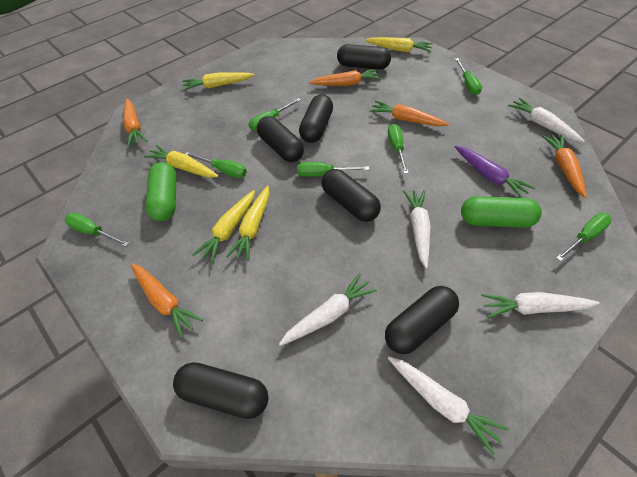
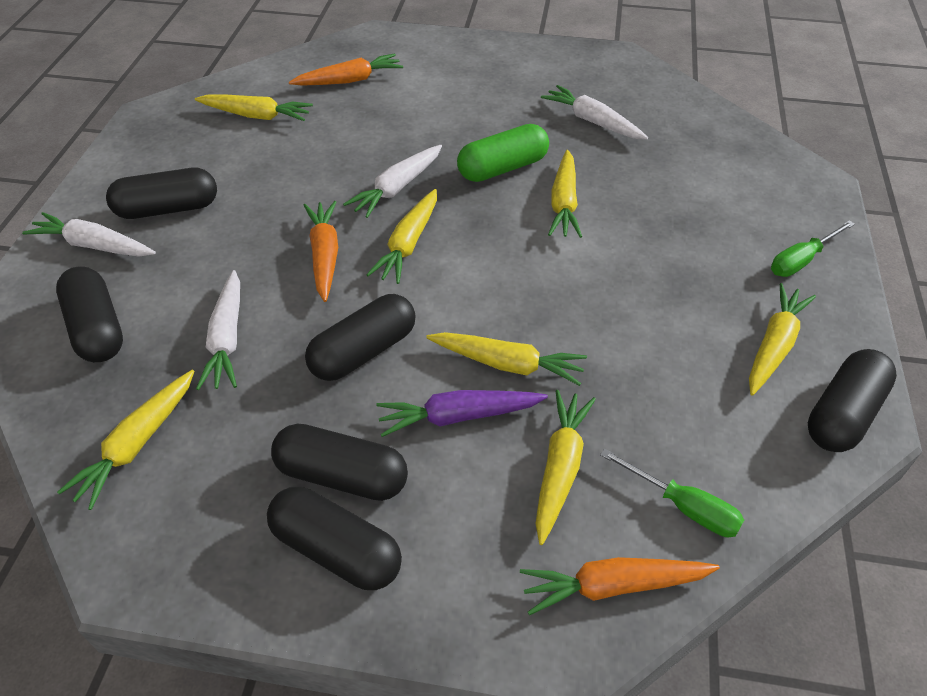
green capsule: 2 -> 1
green screwdriver: 7 -> 2
orange carrot: 5 -> 3
white carrot: 5 -> 4
yellow carrot: 5 -> 7

